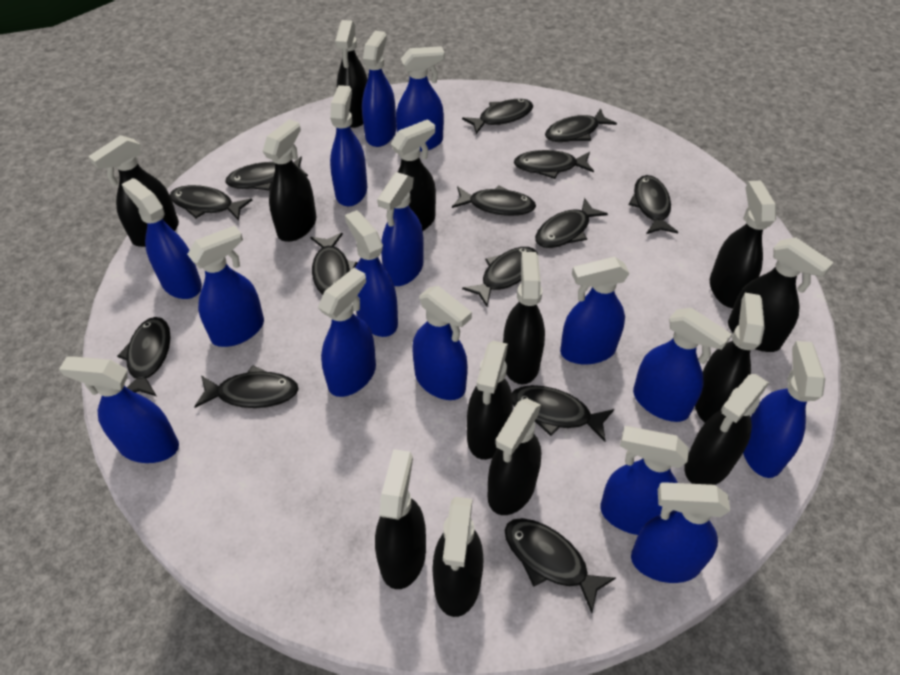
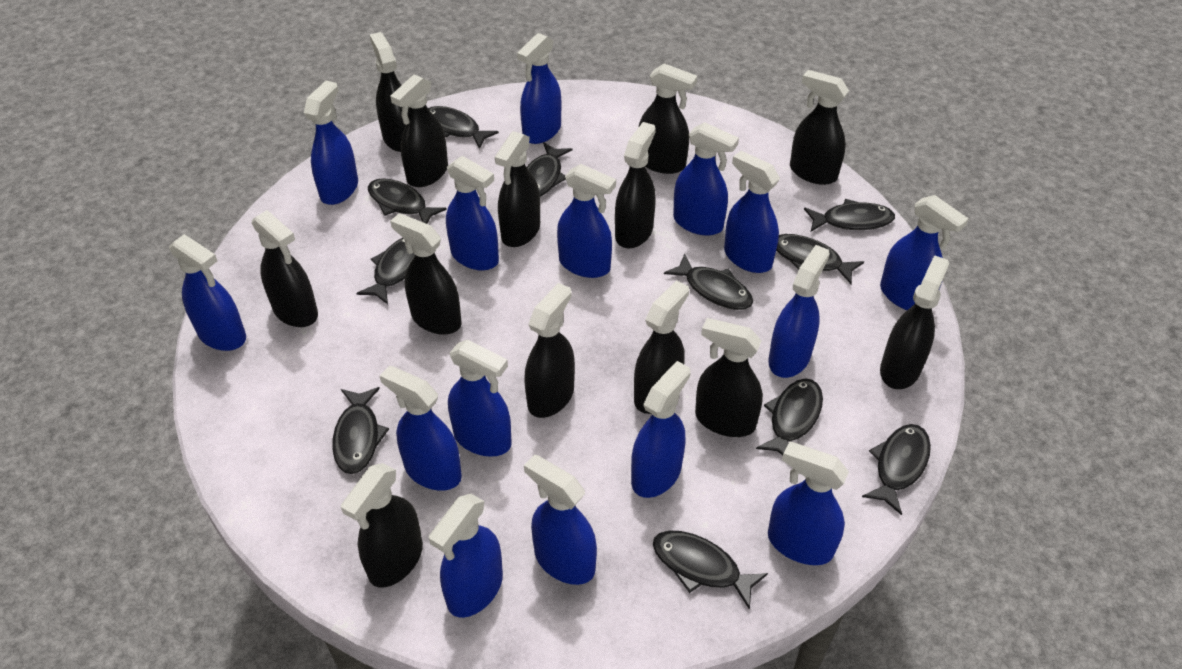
black fish: 14 -> 11

